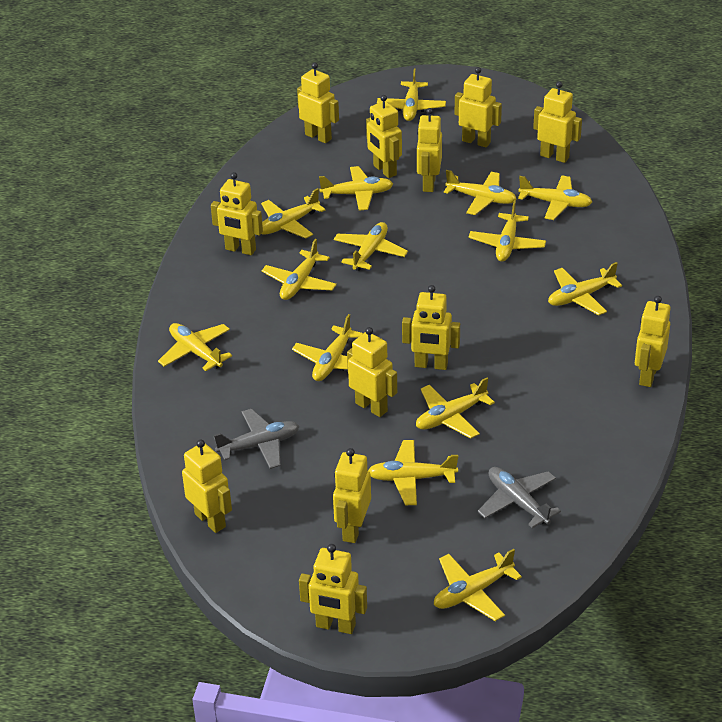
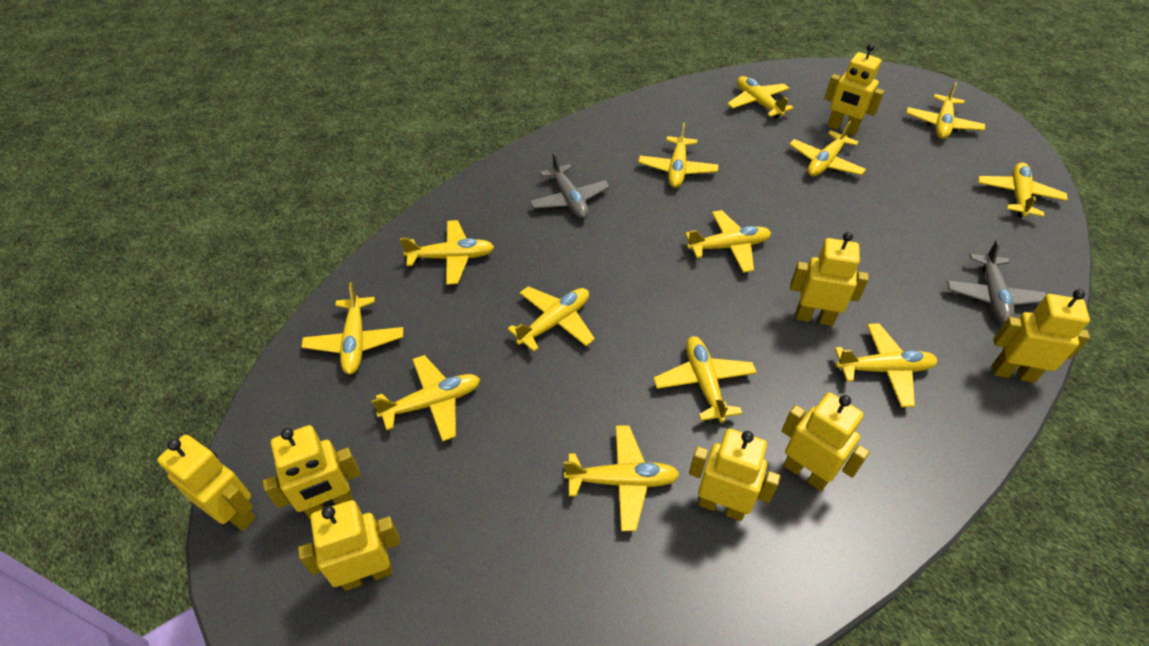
yellow plane: 14 -> 13
yellow robot: 12 -> 8

